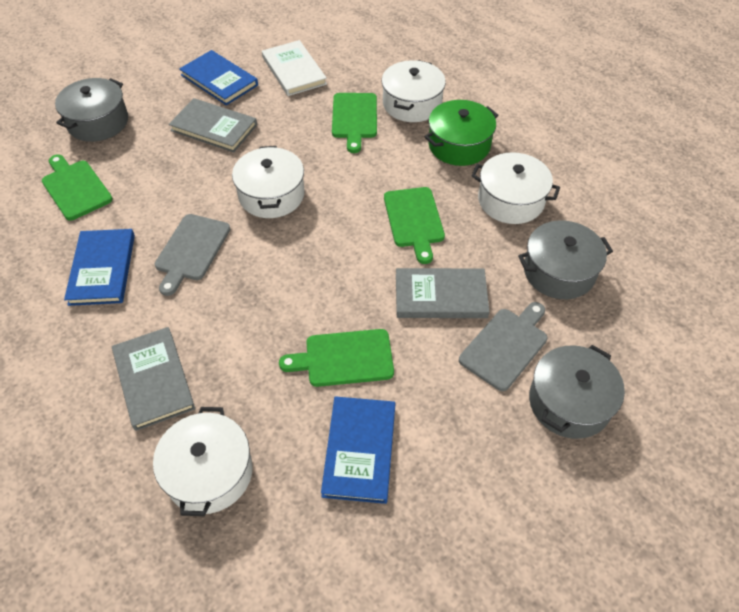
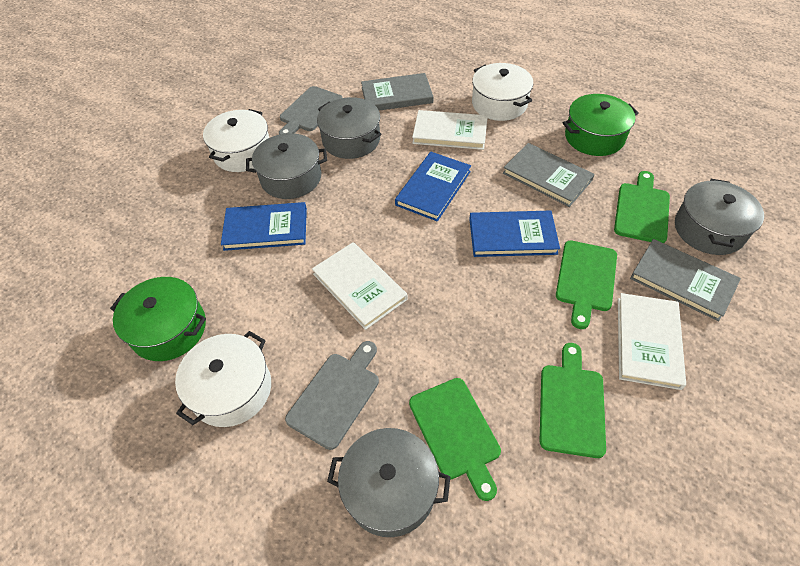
green pot: 1 -> 2
grey pot: 3 -> 4
white book: 1 -> 3
white pot: 4 -> 3

